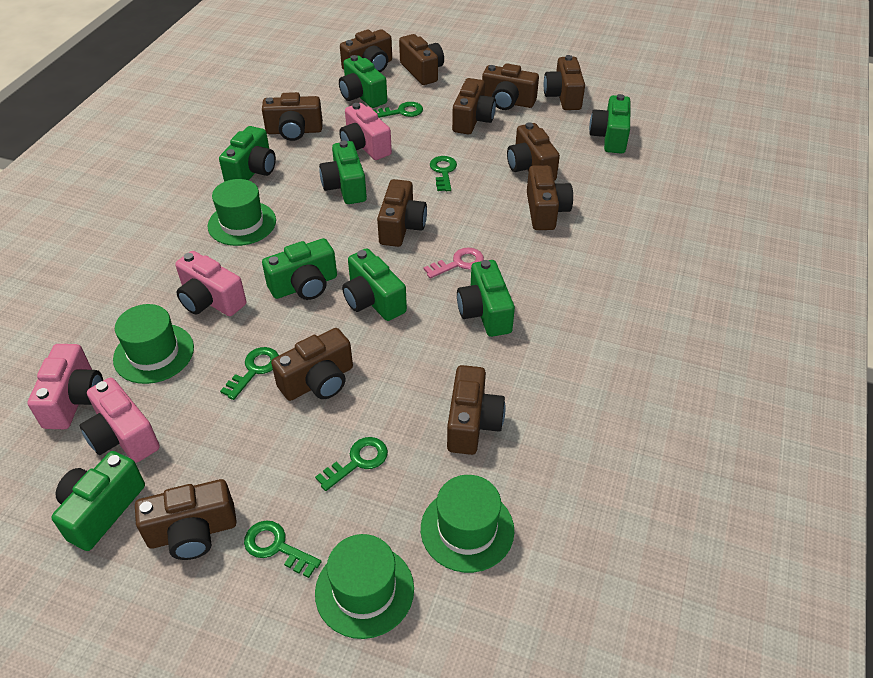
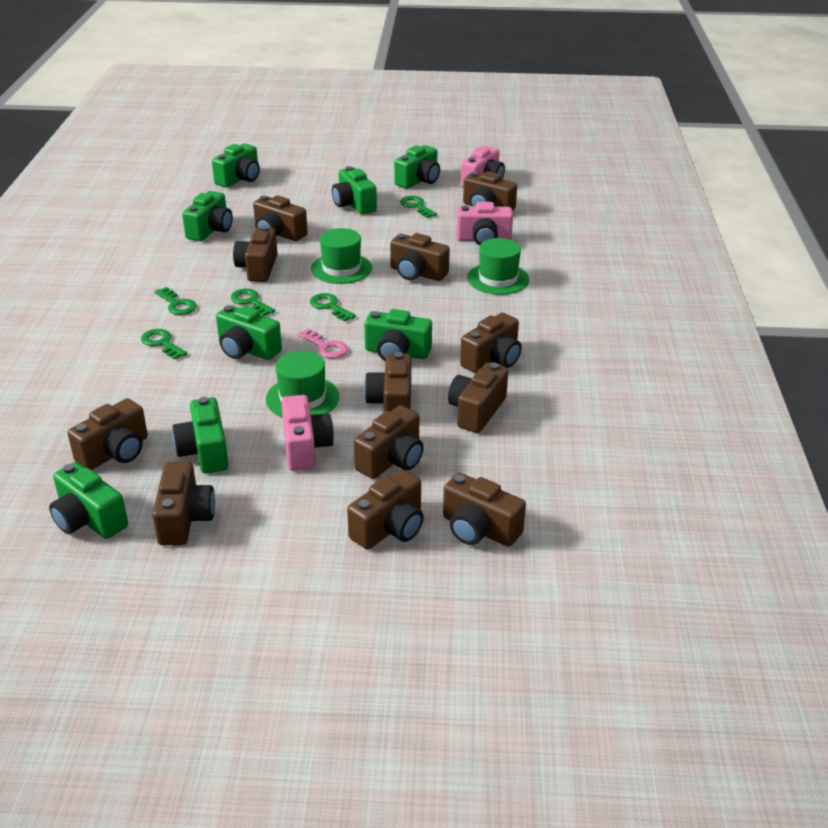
green hat: 4 -> 3
pink camera: 4 -> 3

